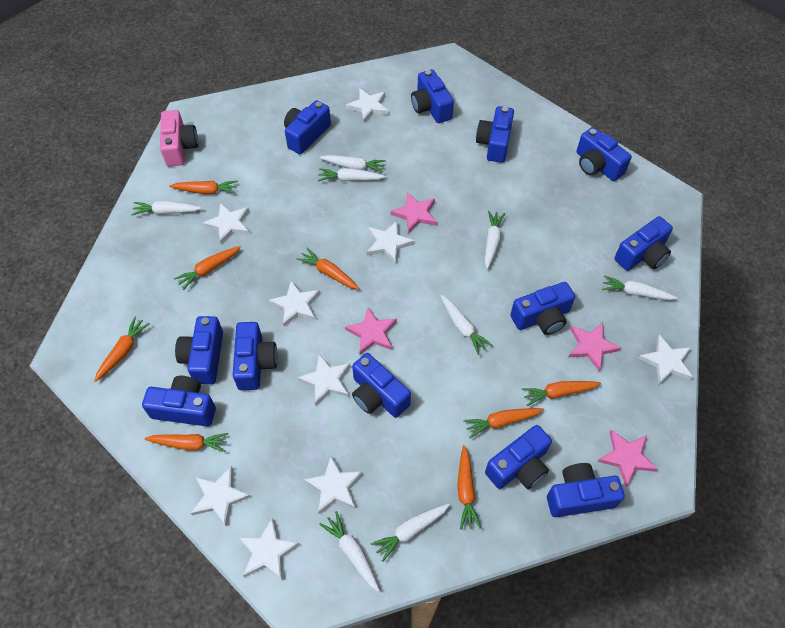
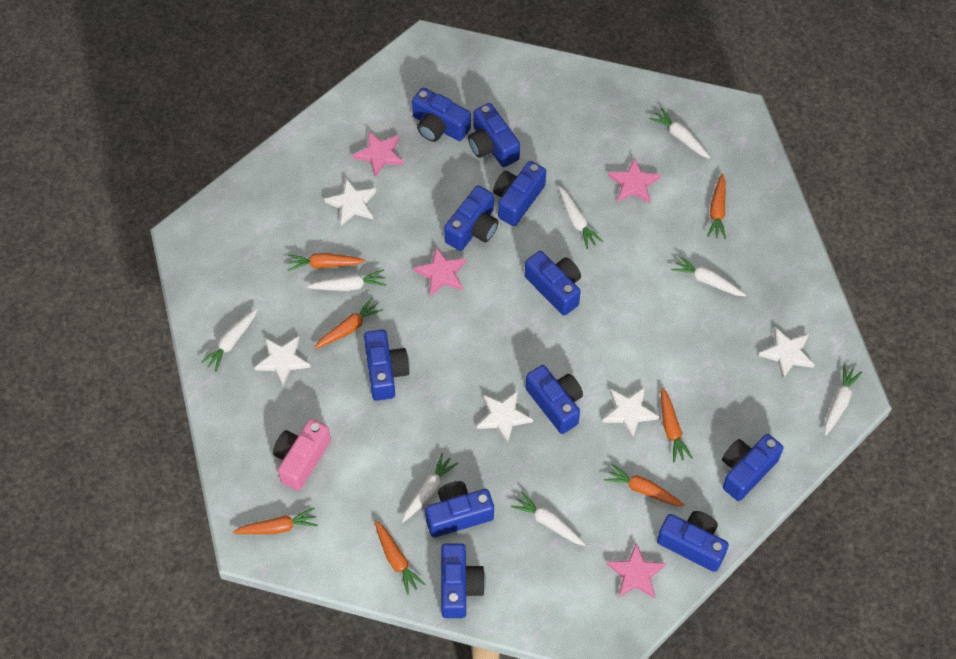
blue camera: 12 -> 11
orange carrot: 8 -> 7
white star: 9 -> 5

